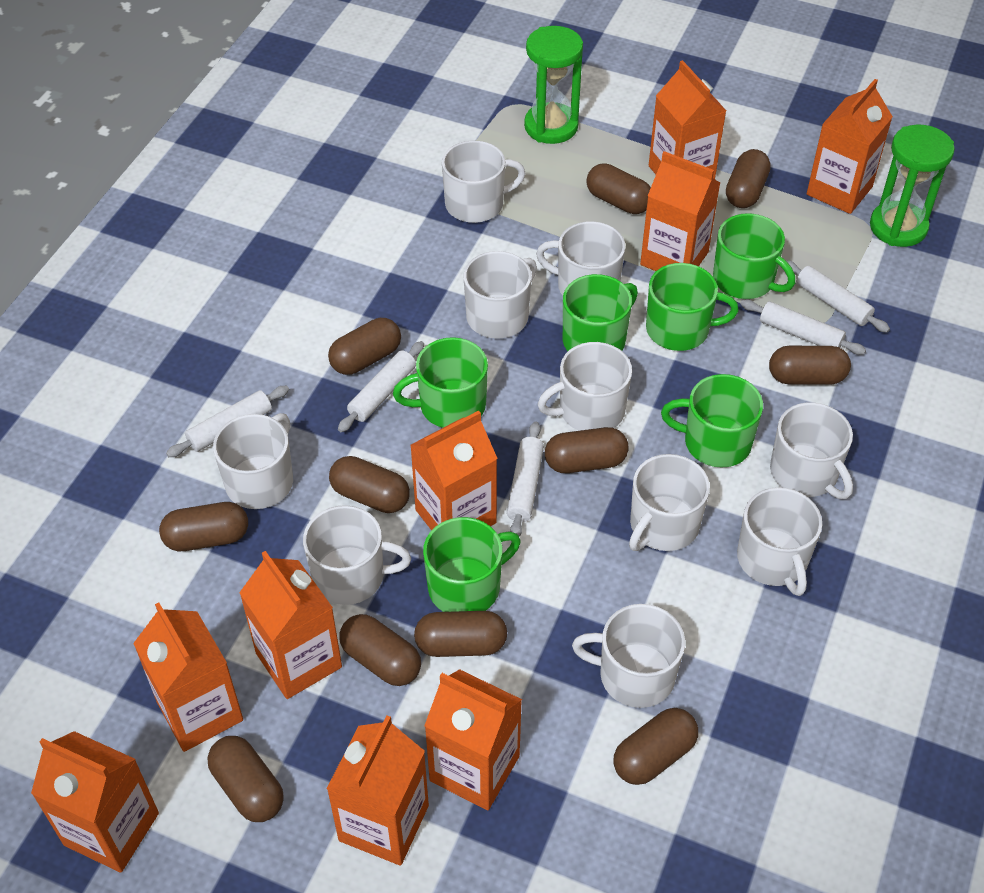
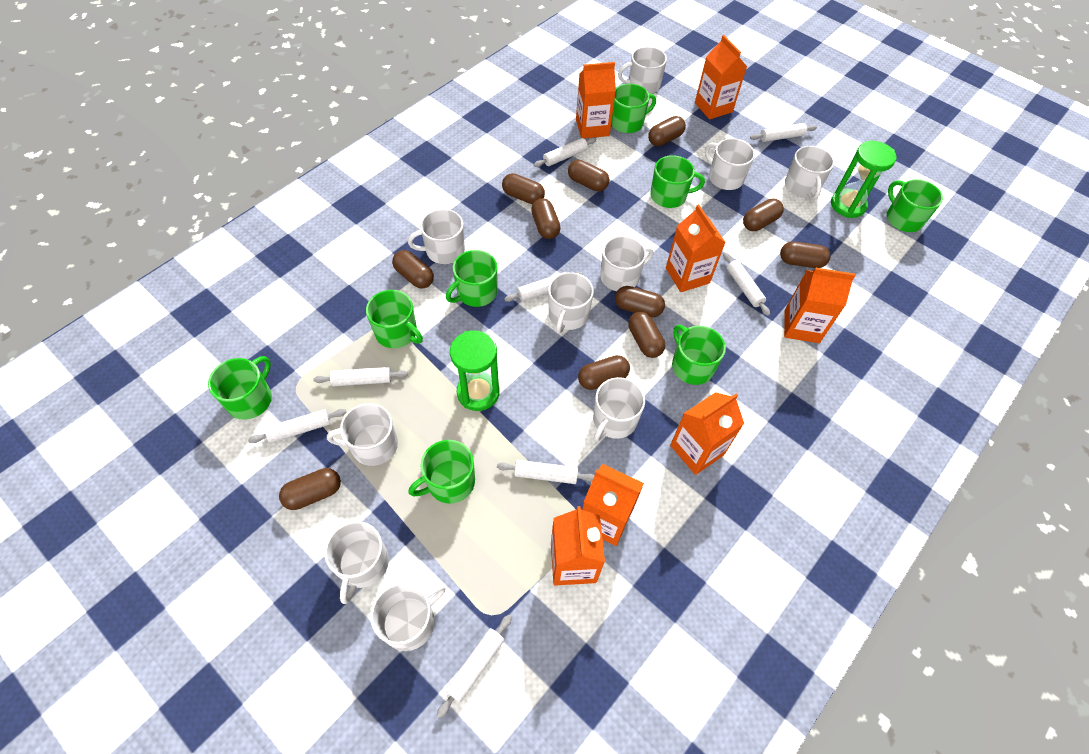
green mug: 6 -> 8
orange carton: 9 -> 7
white rolling pin: 5 -> 8

